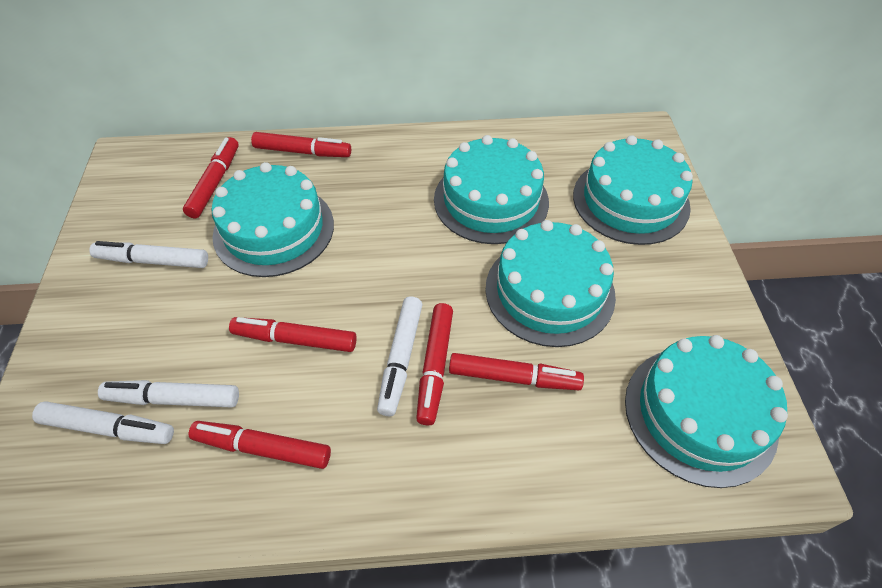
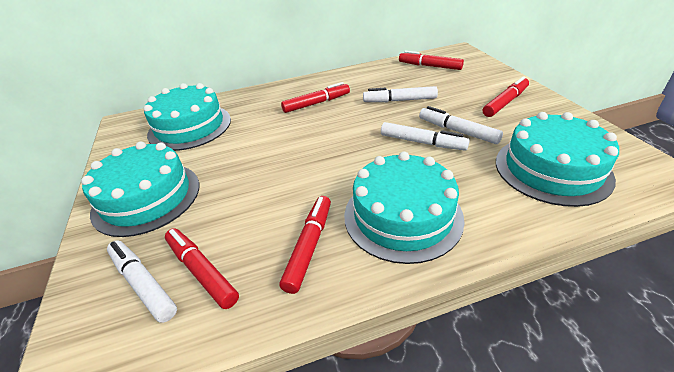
red marker: 6 -> 5
turquoise cake: 5 -> 4

